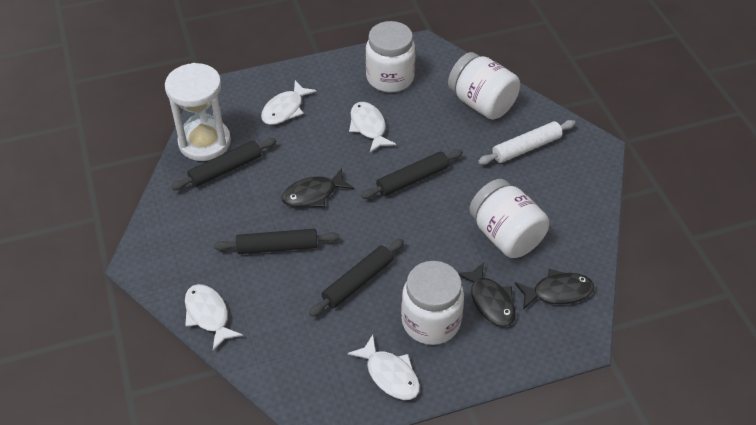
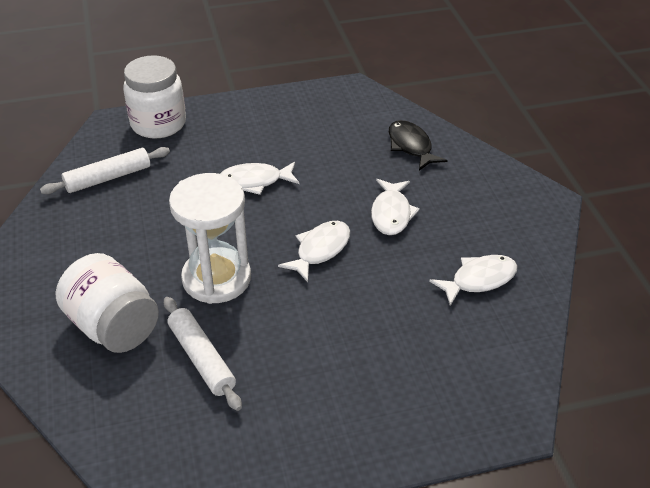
black fish: 3 -> 1
black rolling pin: 4 -> 0
white jar: 4 -> 2
white rolling pin: 1 -> 2

